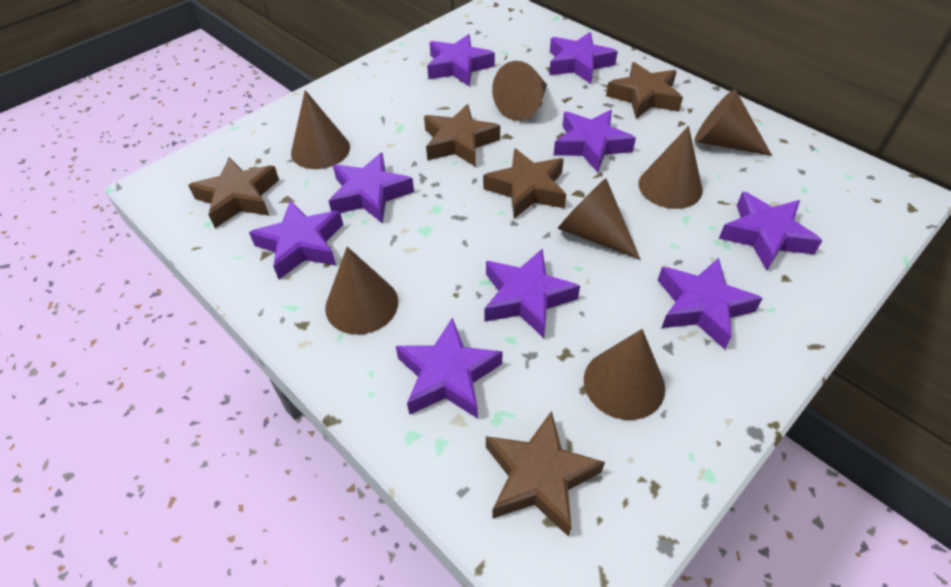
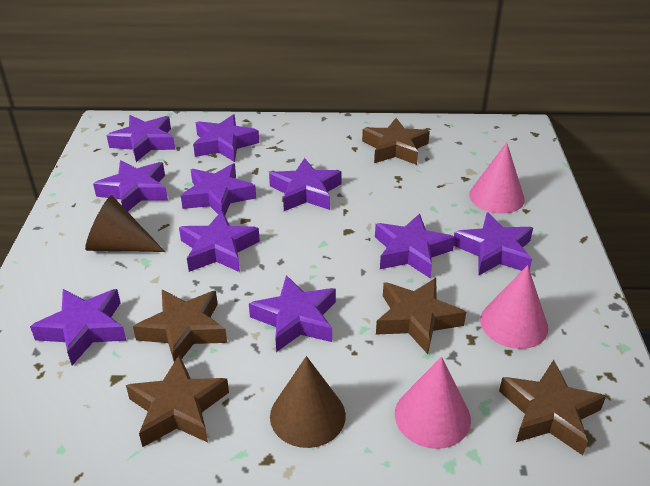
brown cone: 7 -> 2
pink cone: 0 -> 3
purple star: 9 -> 10

